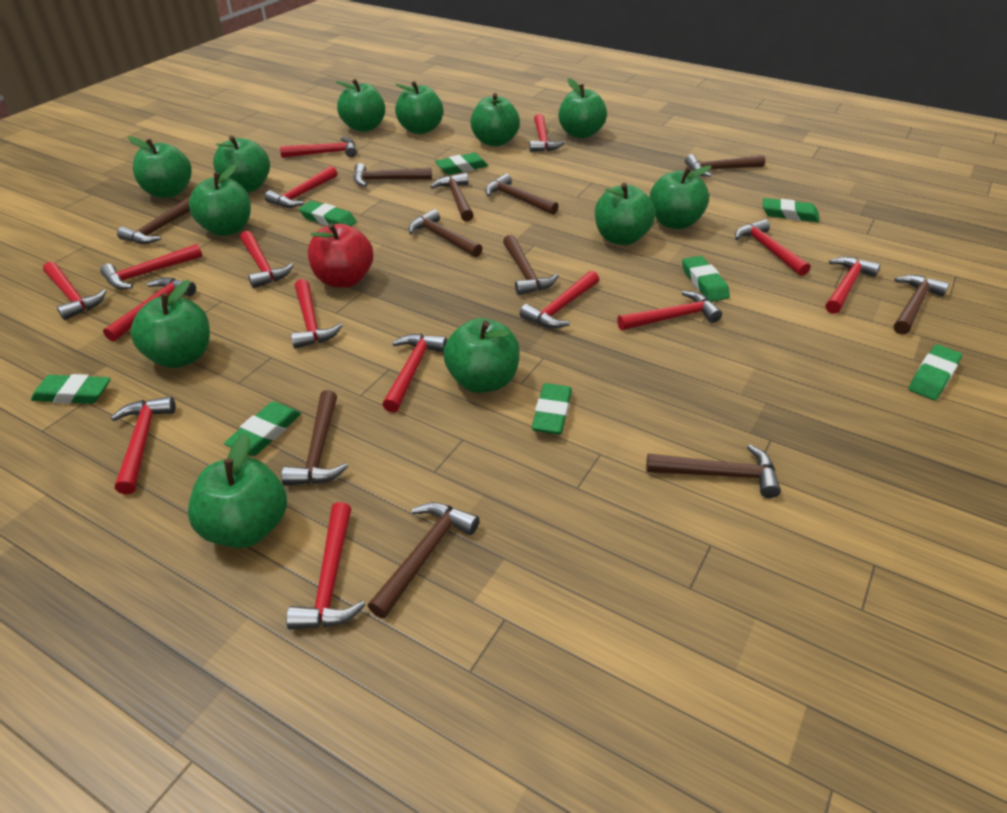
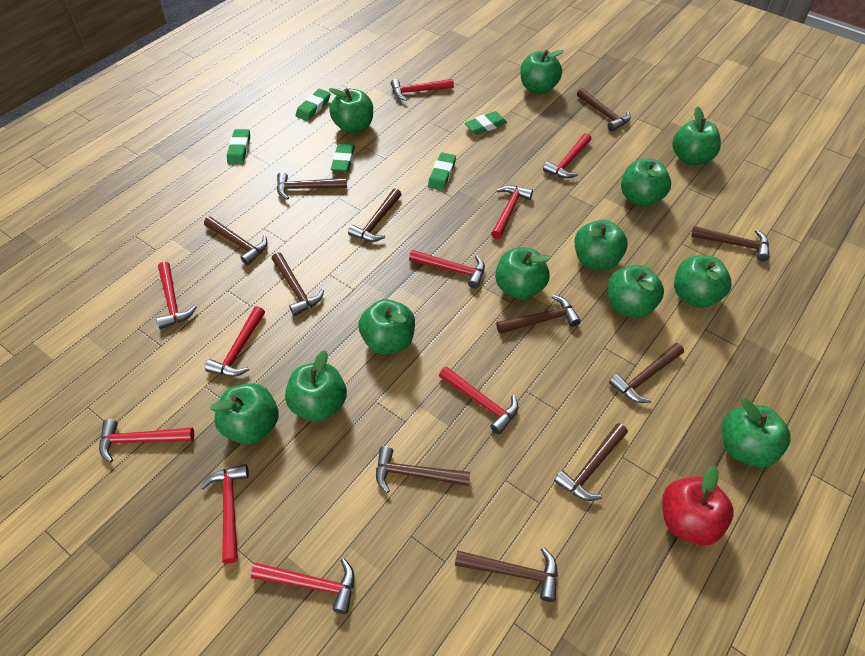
green eraser: 8 -> 5
red hammer: 15 -> 10

